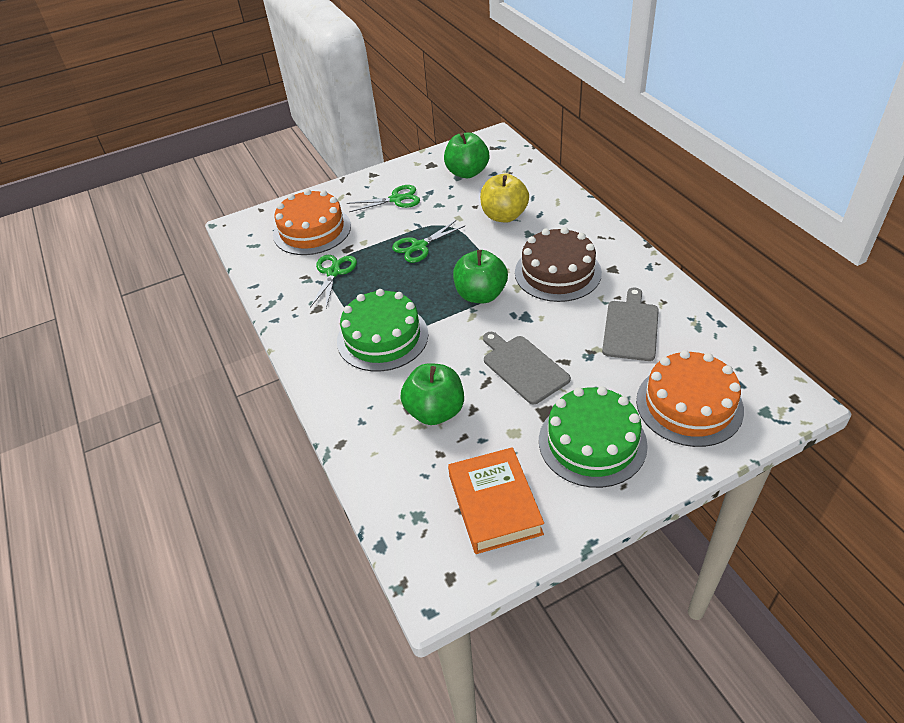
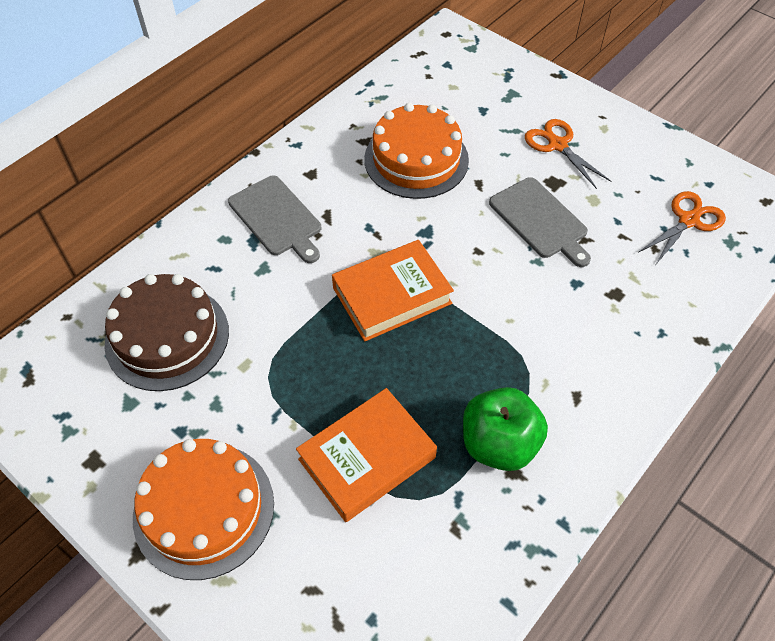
green apple: 3 -> 1
green cake: 2 -> 0
green scissors: 3 -> 0
orange book: 1 -> 2
orange scissors: 0 -> 2
yellow apple: 1 -> 0

